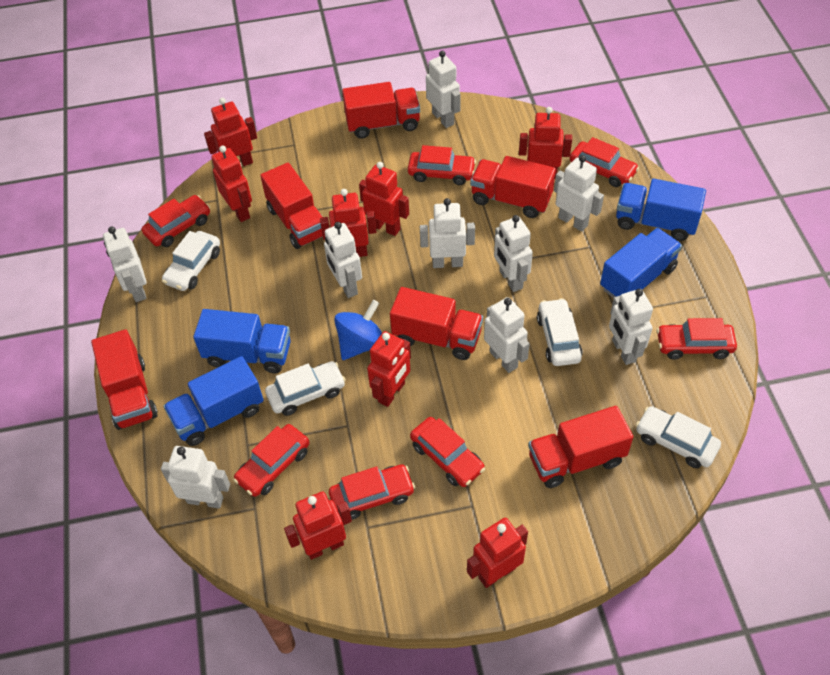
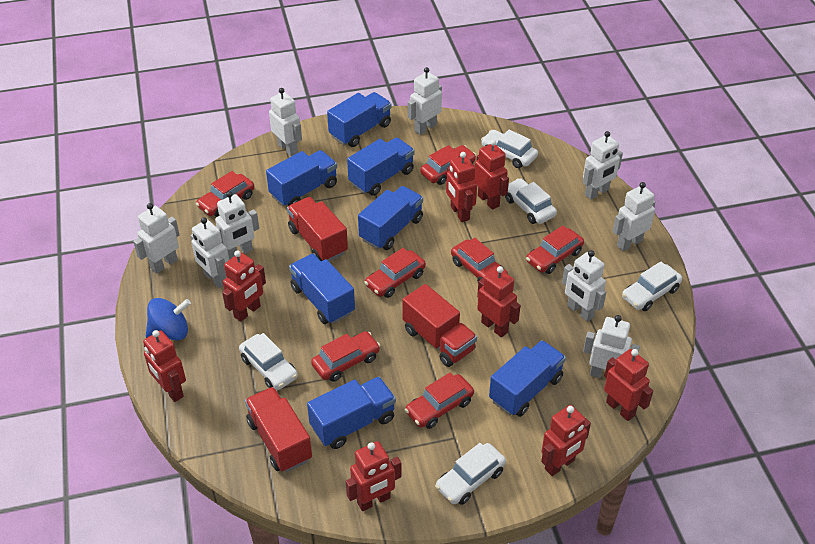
blue truck: 4 -> 7
red truck: 6 -> 3
white car: 4 -> 5

